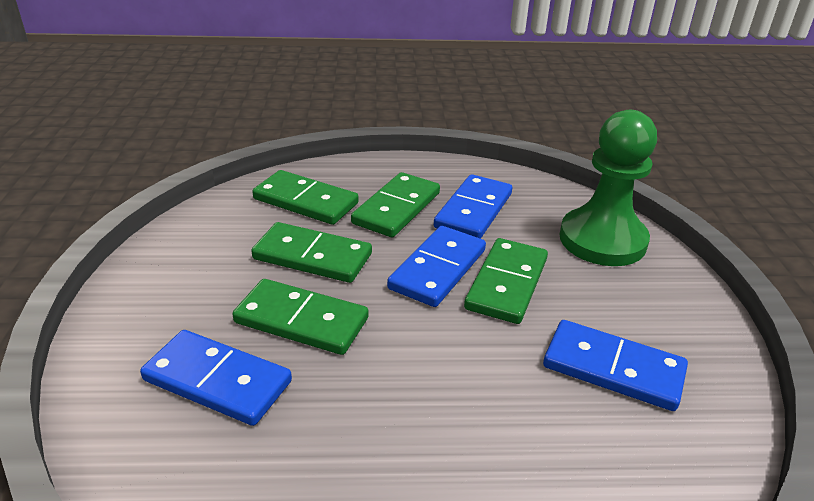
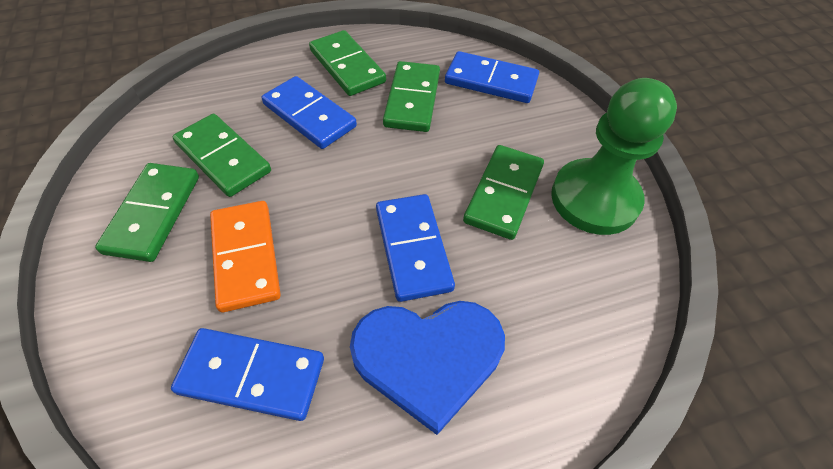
blue heart: 0 -> 1
orange domino: 0 -> 1

